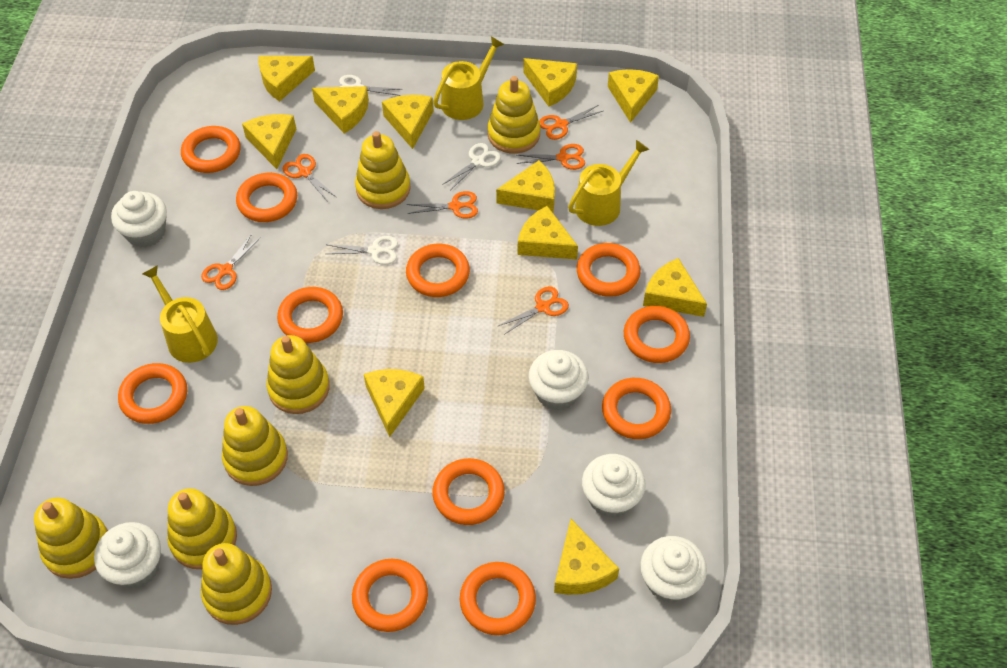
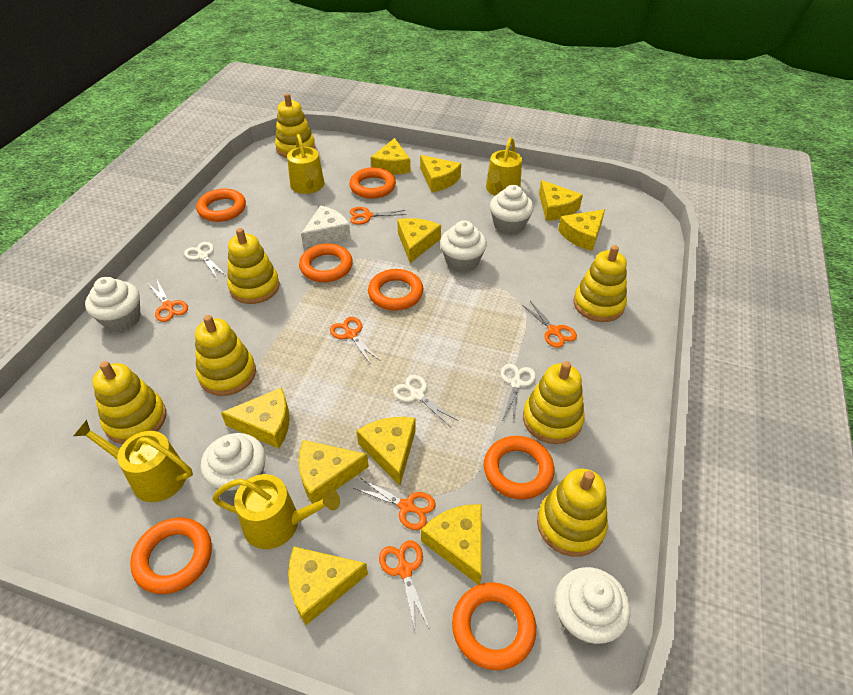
orange ring: 11 -> 7
white cheese: 0 -> 1
yellow cheese: 11 -> 10
yellow watering can: 3 -> 4

